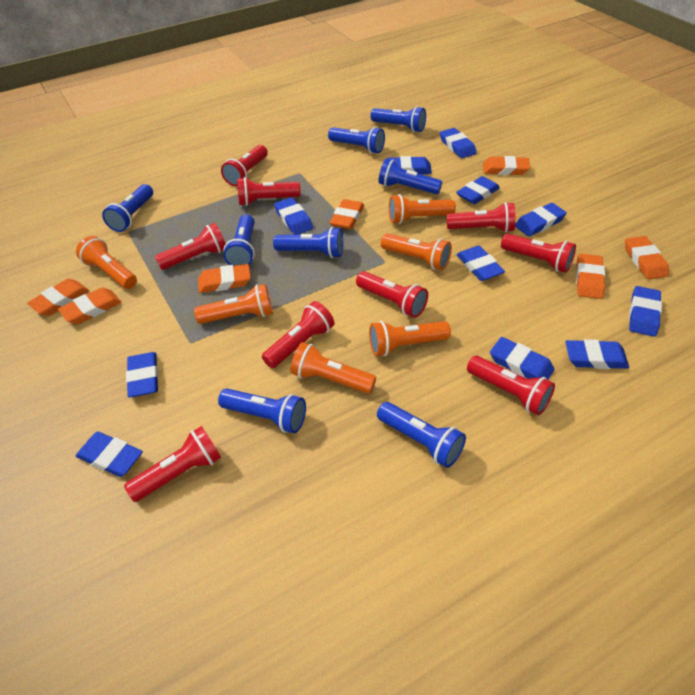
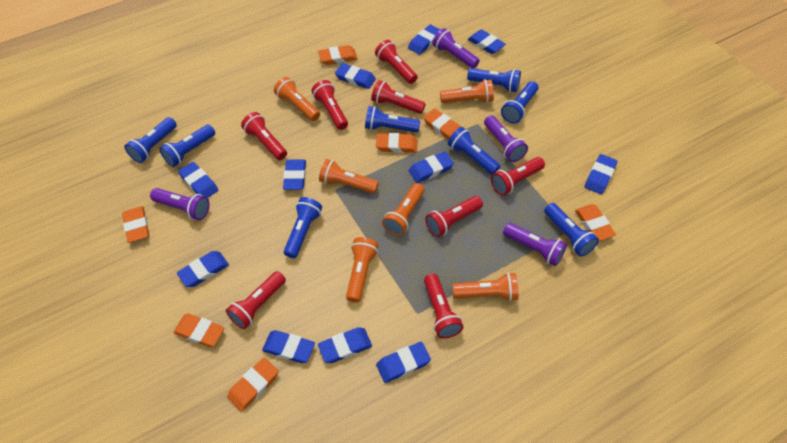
purple flashlight: 0 -> 4
red flashlight: 9 -> 8

